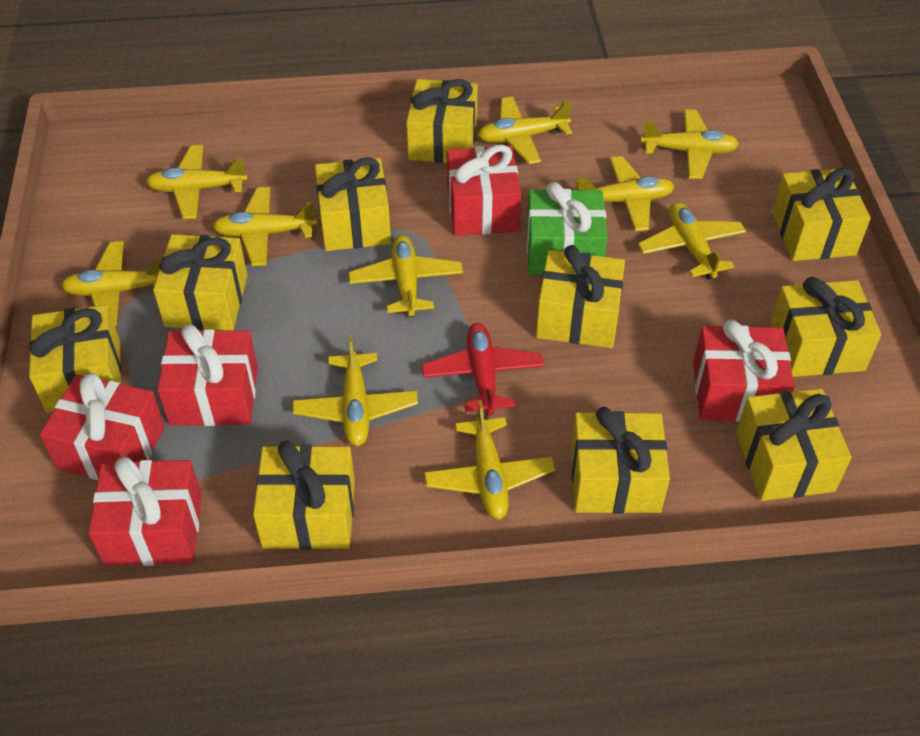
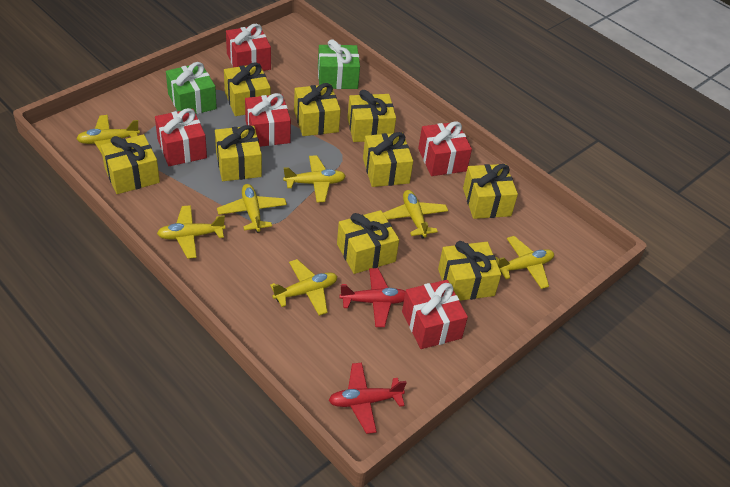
green gift: 1 -> 2
red plane: 1 -> 2
yellow gift: 10 -> 9
yellow plane: 10 -> 7

